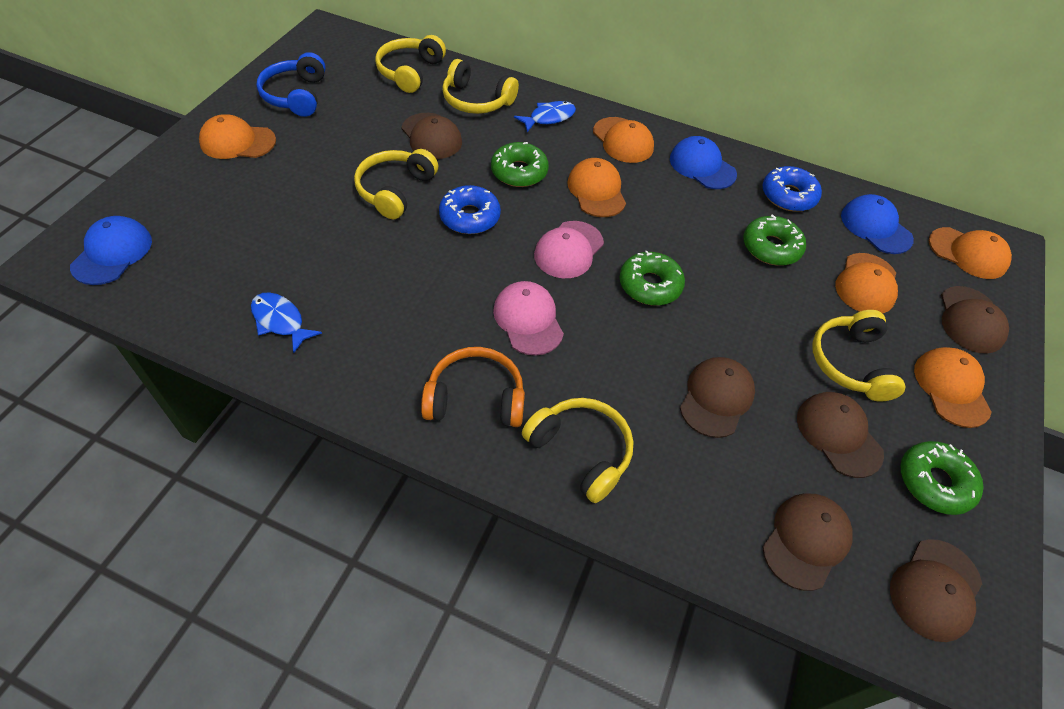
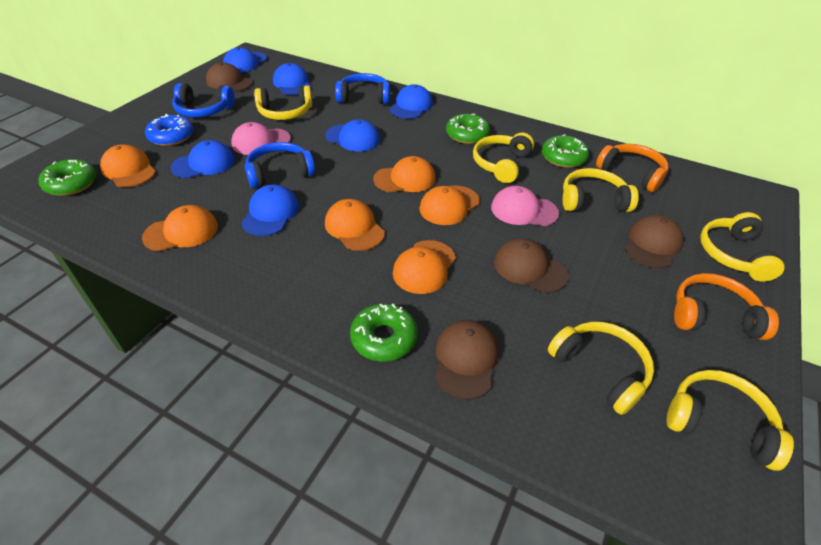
blue cap: 3 -> 6
blue donut: 2 -> 1
blue fish: 2 -> 0
blue headphones: 1 -> 3
brown cap: 6 -> 4
orange headphones: 1 -> 2
yellow headphones: 5 -> 6

